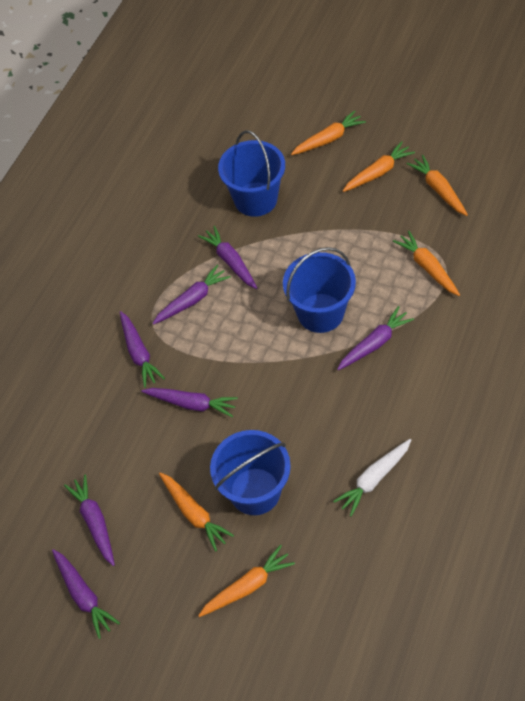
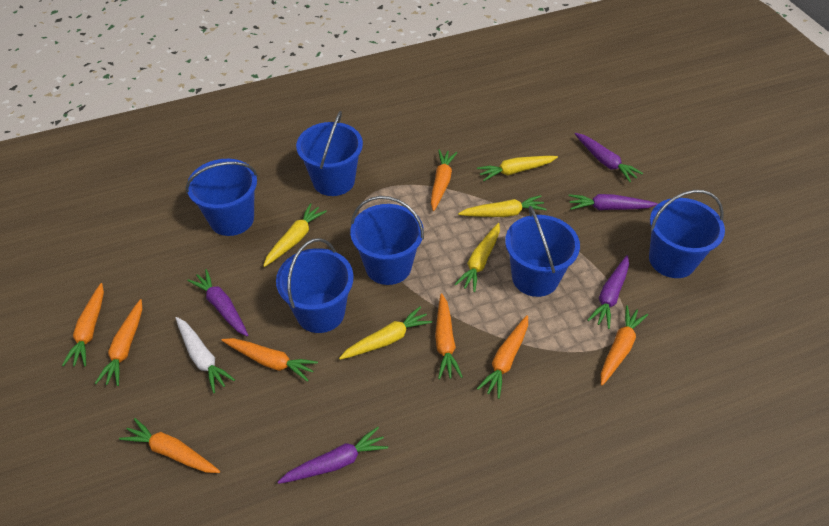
blue bucket: 3 -> 6
orange carrot: 6 -> 8
purple carrot: 7 -> 5
yellow carrot: 0 -> 5

